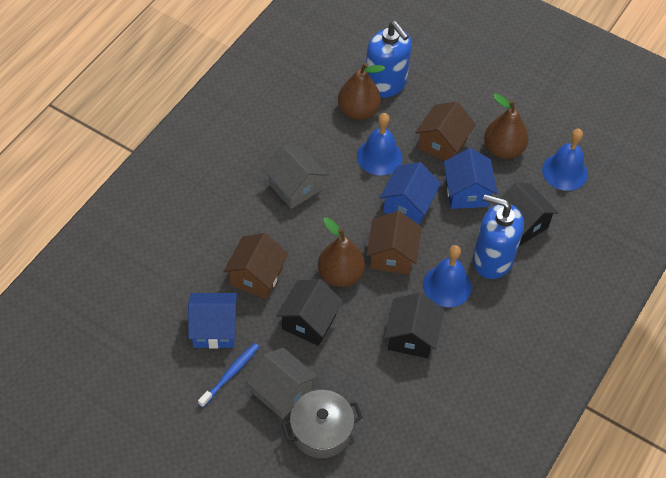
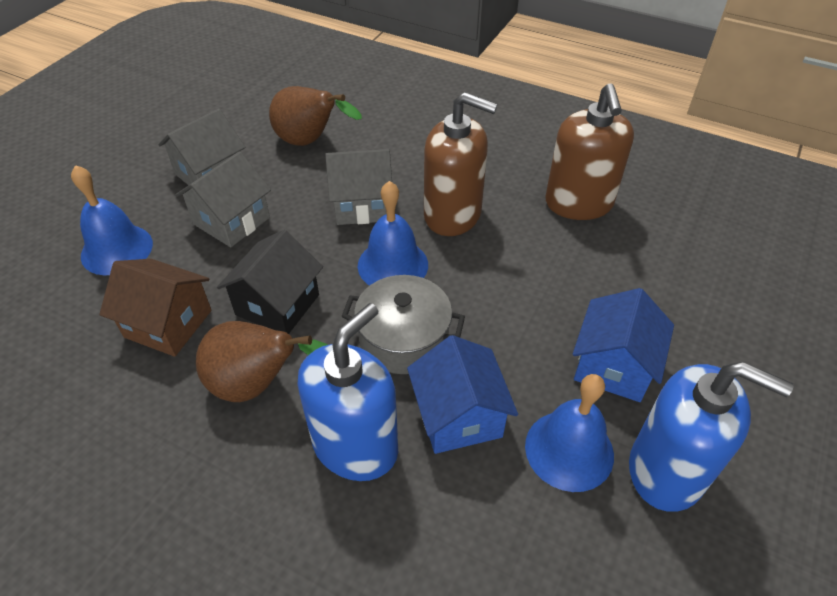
black house: 3 -> 1
blue house: 3 -> 2
blue toothbrush: 1 -> 0
brown house: 3 -> 1
brown pear: 3 -> 2
brown soap dispenser: 0 -> 2
grey house: 2 -> 3

